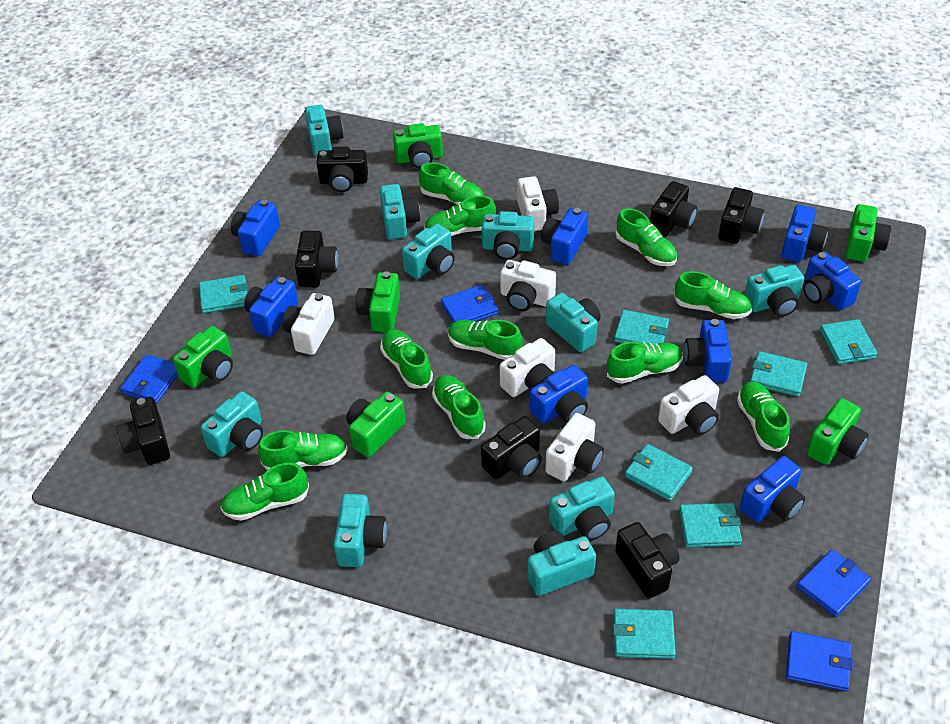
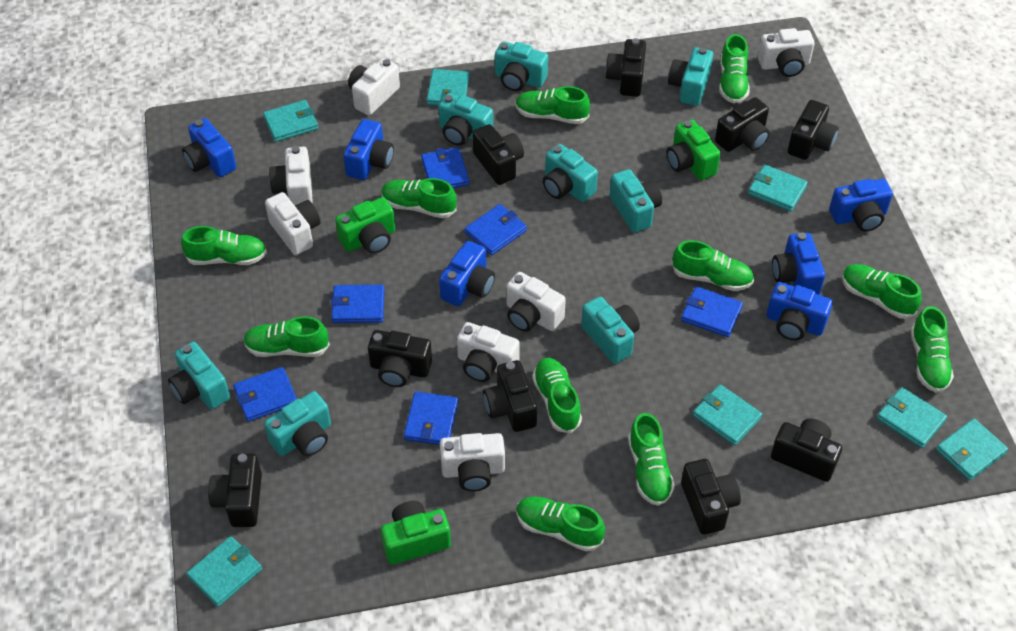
black camera: 7 -> 9
blue camera: 8 -> 6
blue wallet: 4 -> 6
green camera: 6 -> 3
turquoise camera: 10 -> 8
white camera: 6 -> 7

